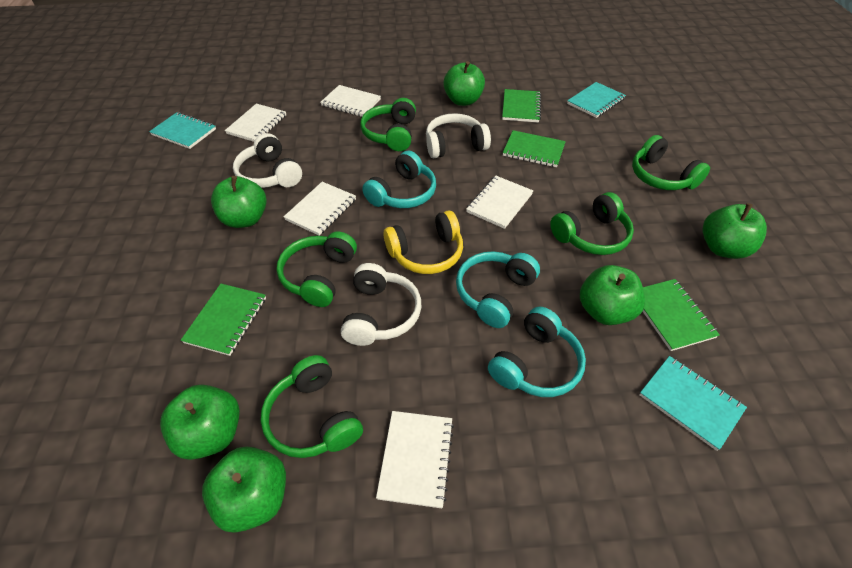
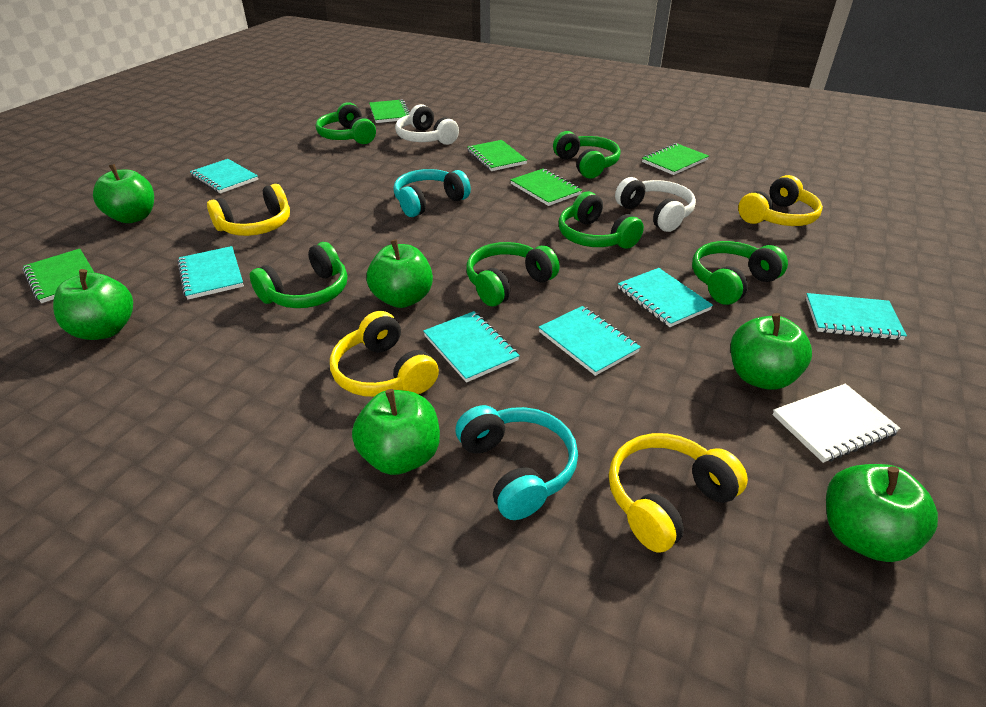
green headphones: 5 -> 6
green notebook: 4 -> 5
turquoise headphones: 3 -> 2
turquoise notebook: 3 -> 6
white headphones: 3 -> 2
white notebook: 5 -> 1
yellow headphones: 1 -> 4

